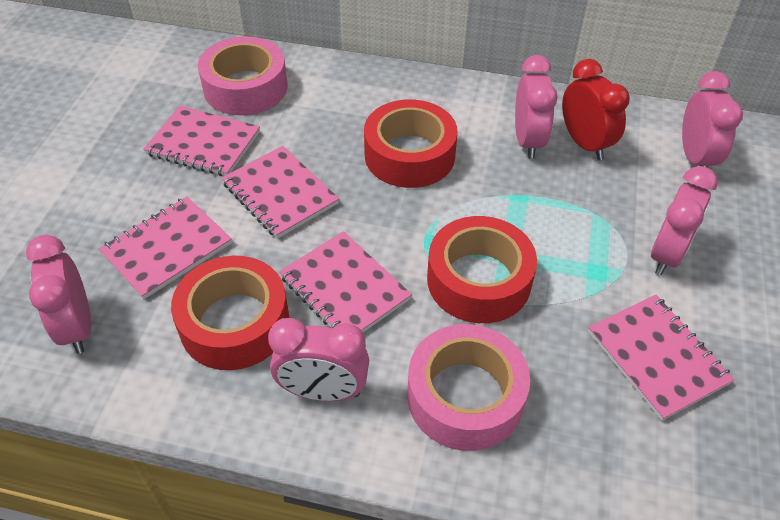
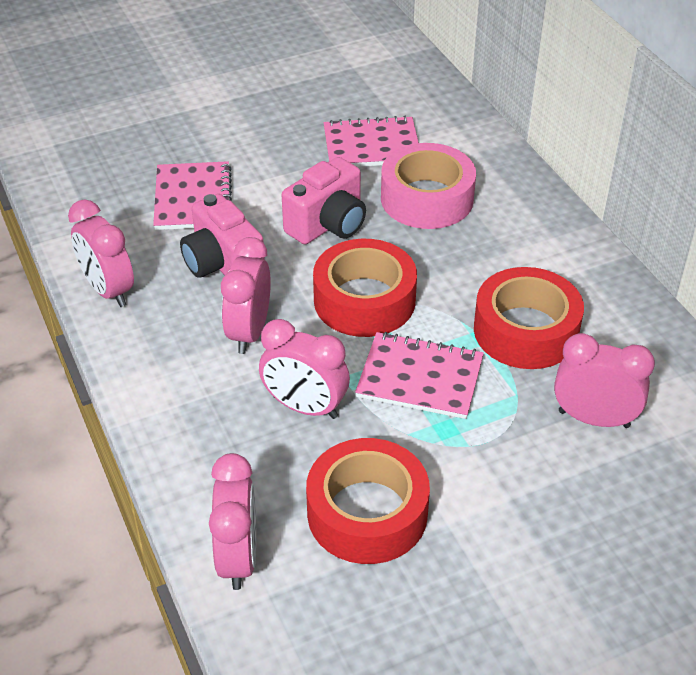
pink camera: 0 -> 2
pink notebook: 5 -> 3
pink tape: 2 -> 1
red clock: 1 -> 0

